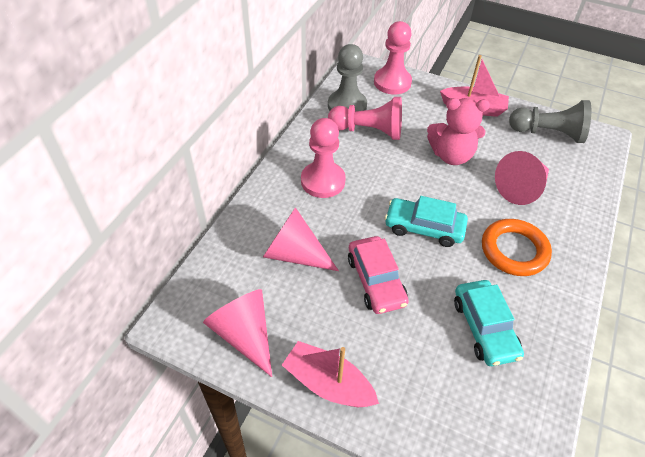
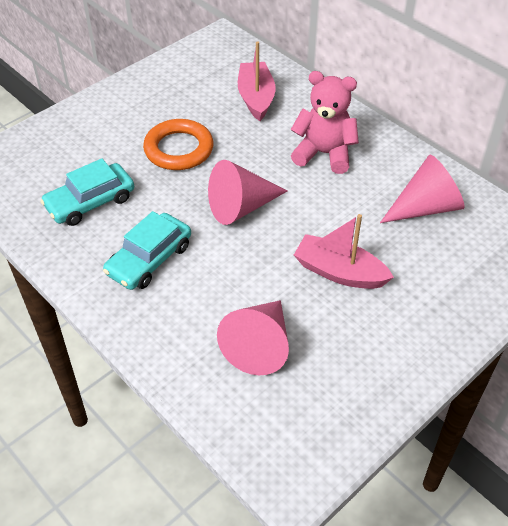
grey pawn: 2 -> 0
pink car: 1 -> 0
pink pawn: 3 -> 0

